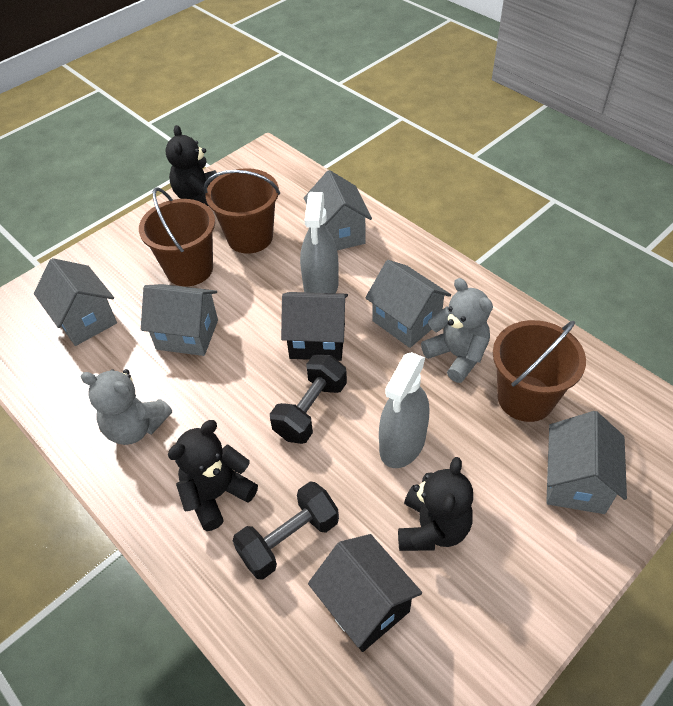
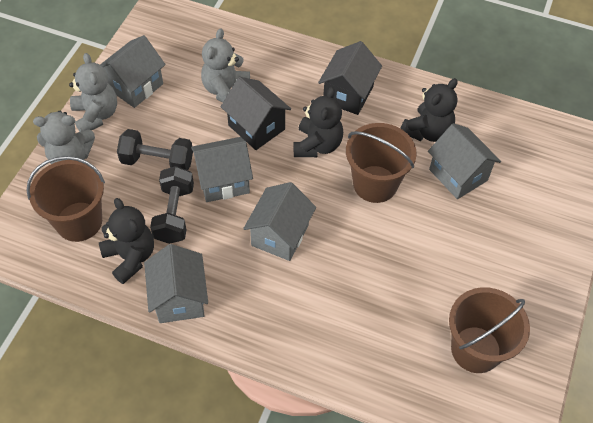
grey spray bottle: 2 -> 0
grey teddy bear: 2 -> 3

